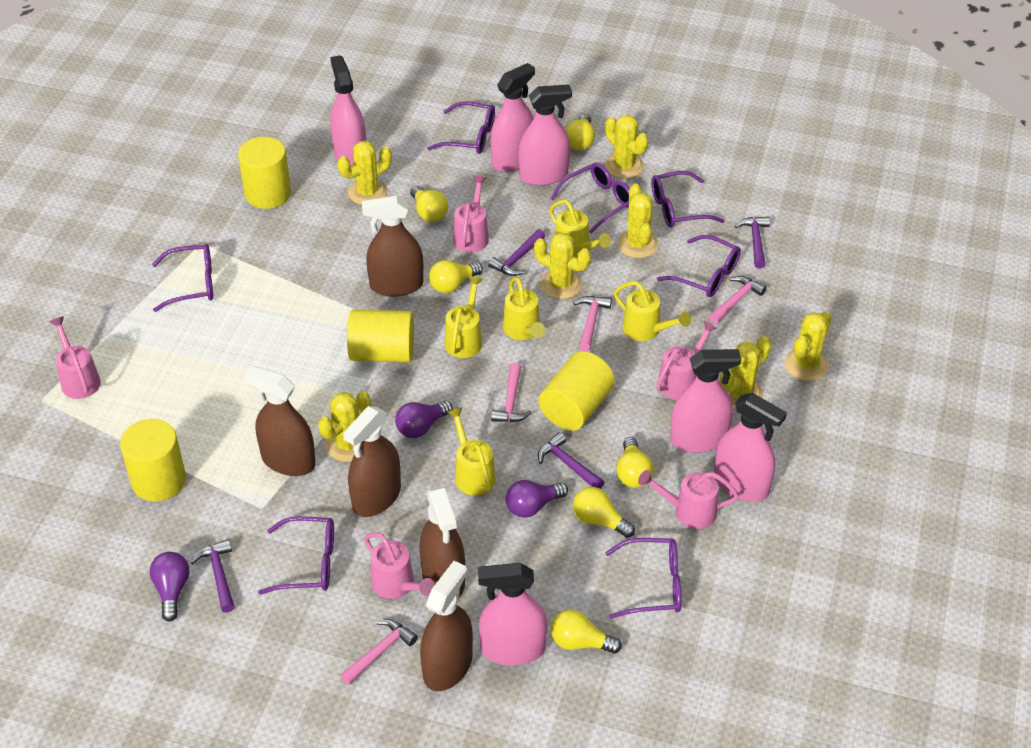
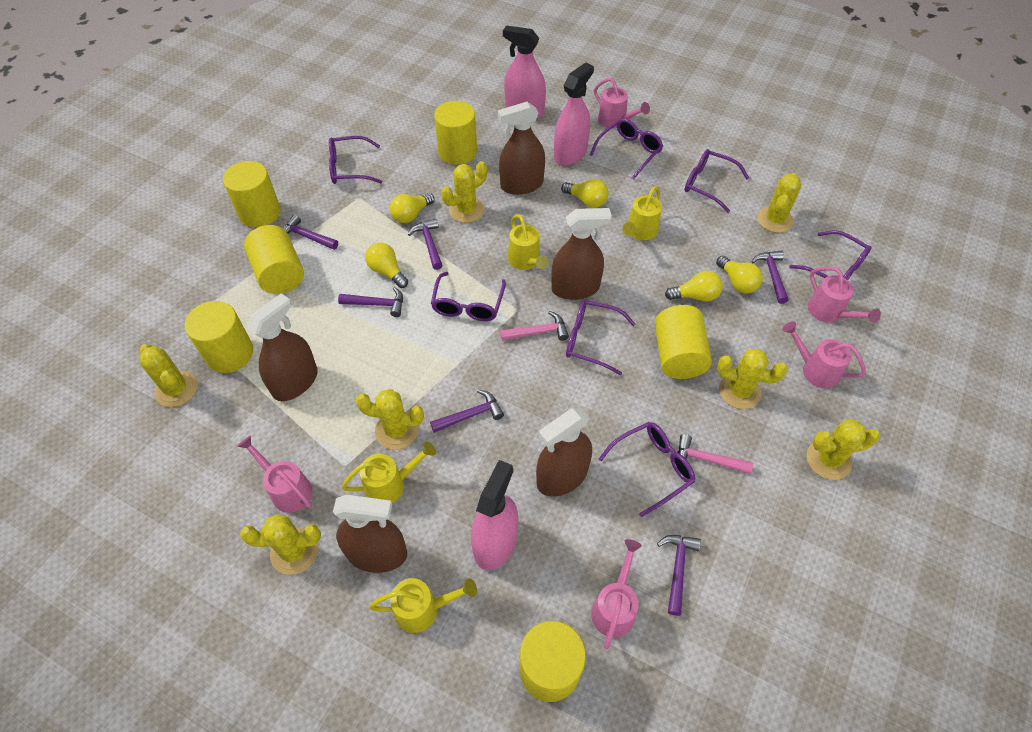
pink hammer: 4 -> 2
pink spray bottle: 6 -> 3
purple hammer: 4 -> 6
purple light bulb: 3 -> 0
yellow cylinder: 4 -> 6
yellow light bulb: 6 -> 5
yellow watering can: 5 -> 4

